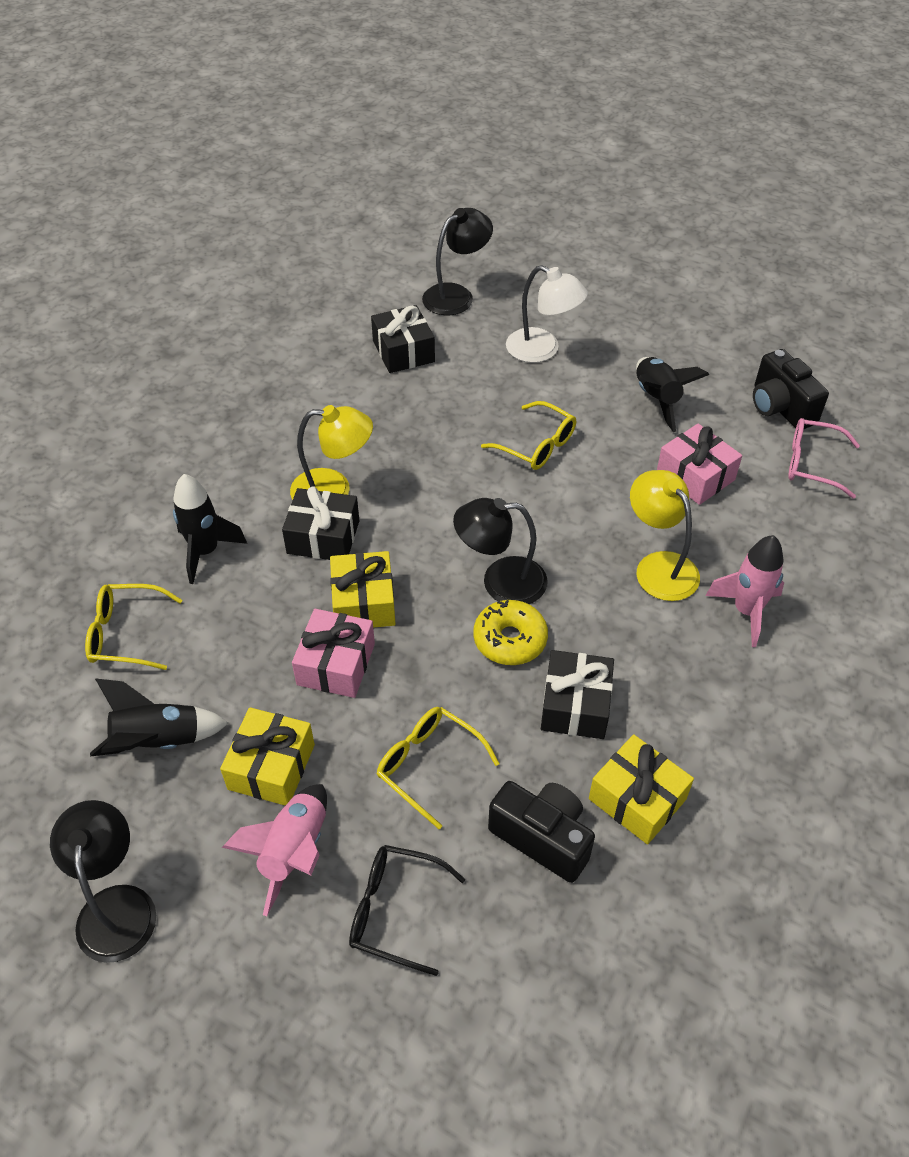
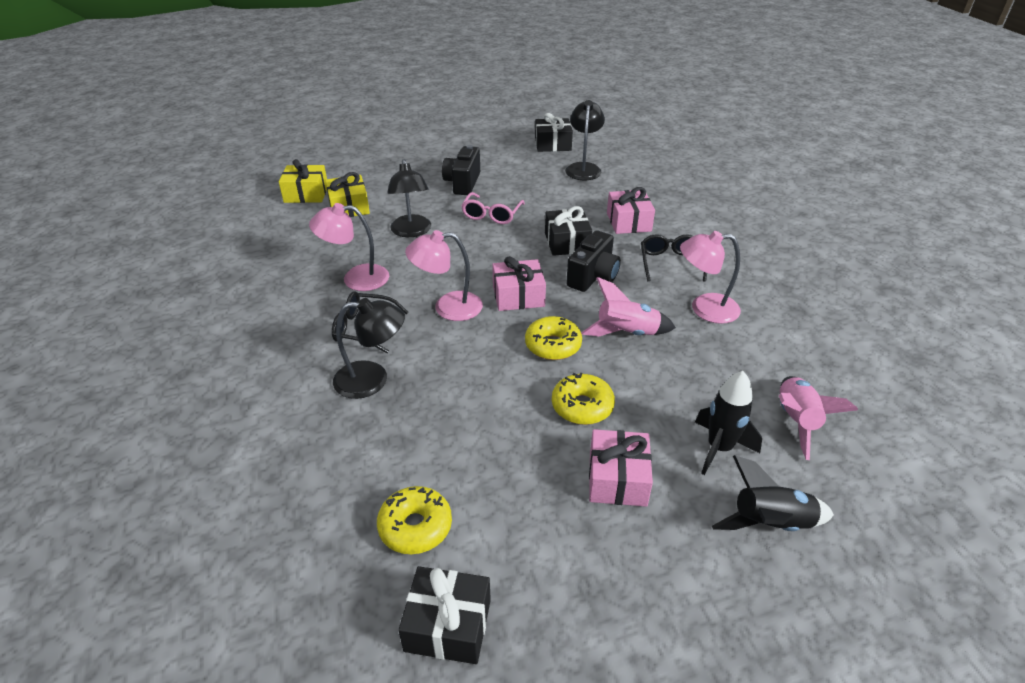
black glasses: 1 -> 2
black rocket: 3 -> 2
pink gift: 2 -> 3
pink lamp: 0 -> 3
white lamp: 1 -> 0
yellow donut: 1 -> 3
yellow gift: 3 -> 2
yellow glasses: 3 -> 0
yellow lamp: 2 -> 0

